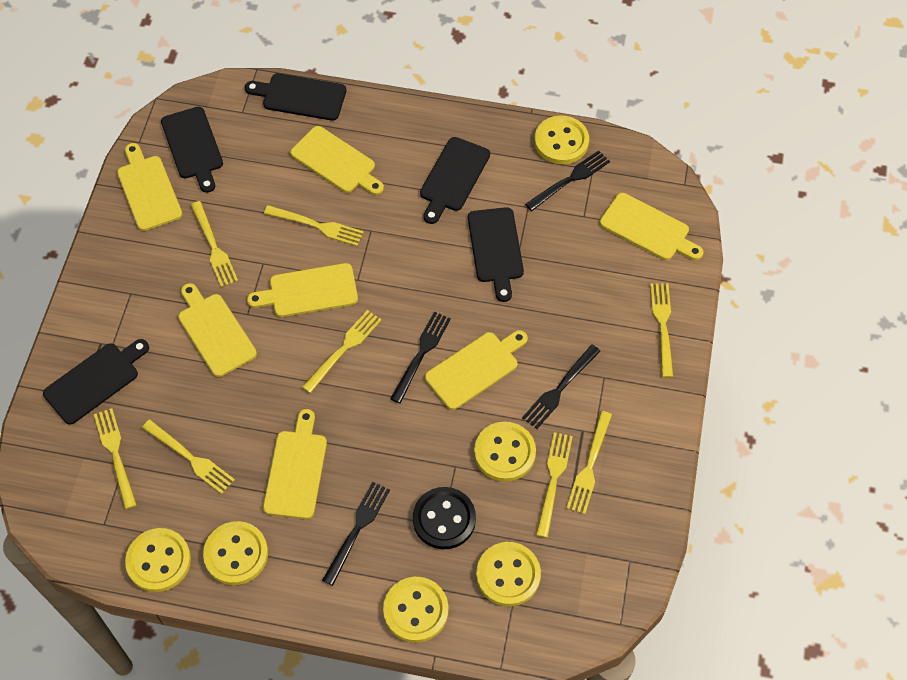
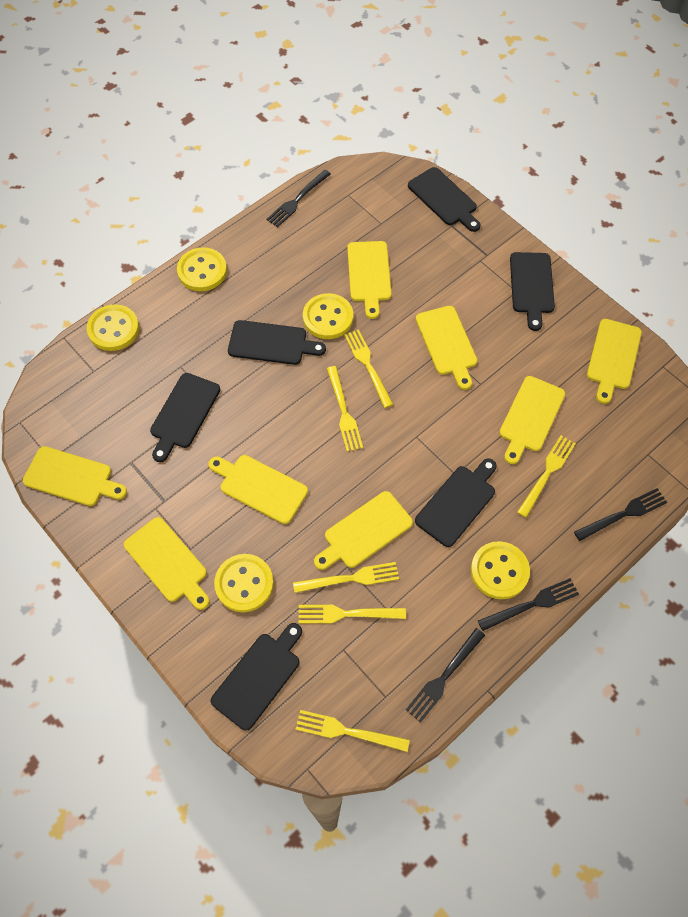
black button: 1 -> 0
black cutting board: 5 -> 6
yellow button: 6 -> 5
yellow cutting board: 7 -> 8
yellow fork: 8 -> 6

